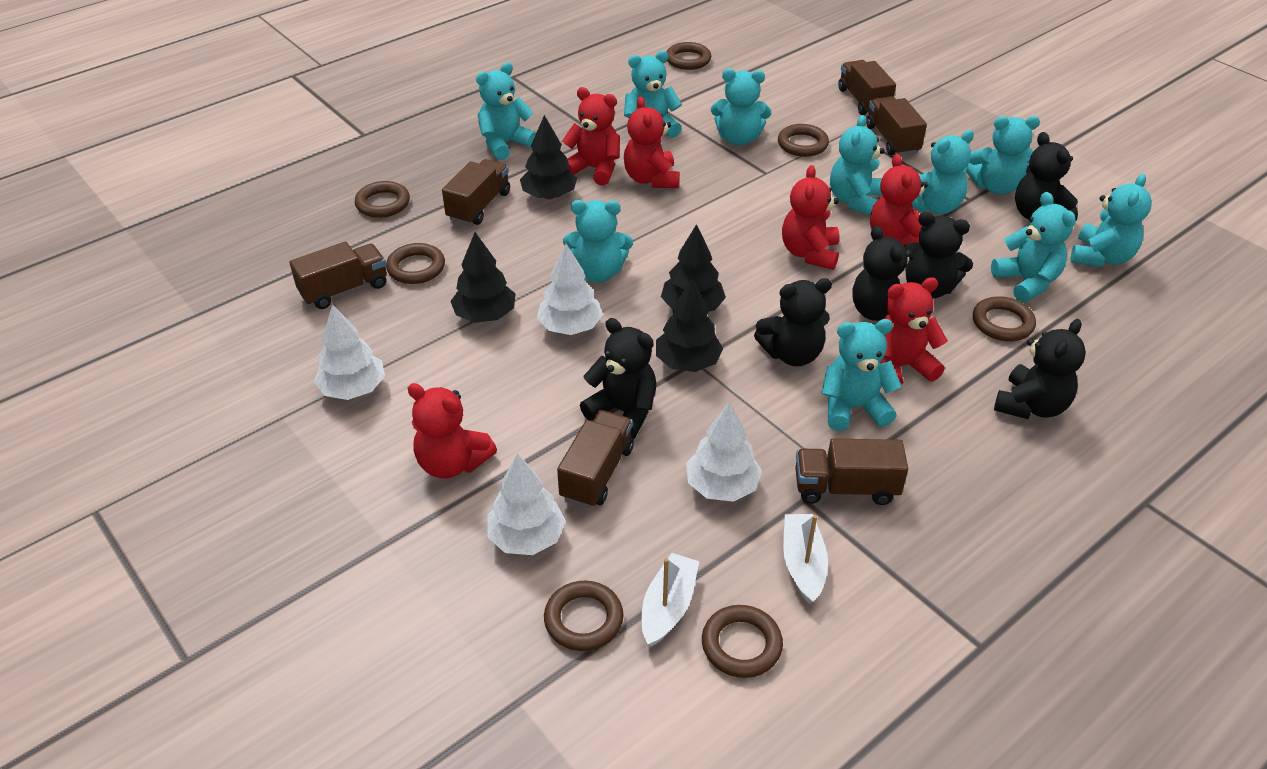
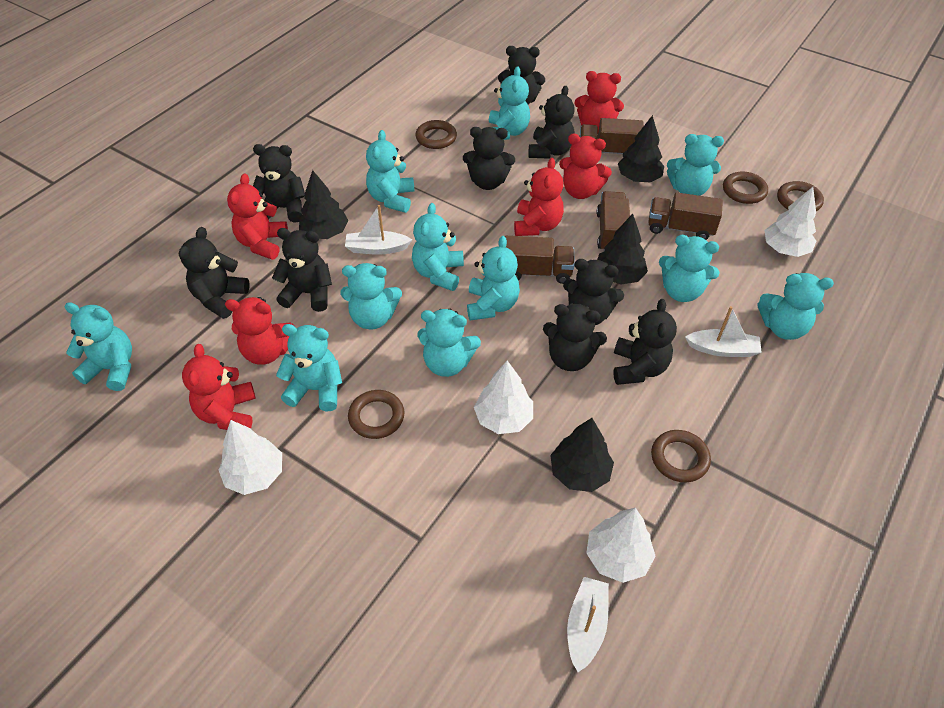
black teddy bear: 6 -> 9
brown ring: 7 -> 5
brown truck: 6 -> 4
turquoise teddy bear: 10 -> 11
white boat: 2 -> 3

